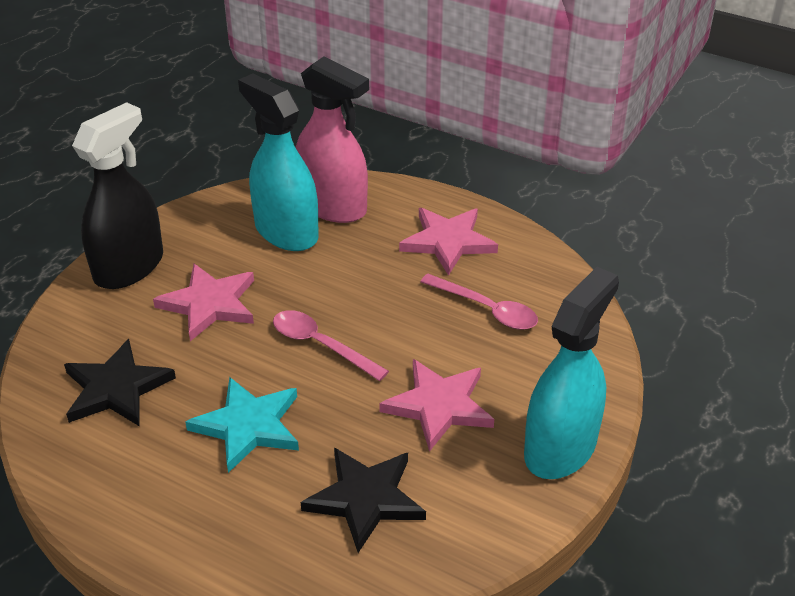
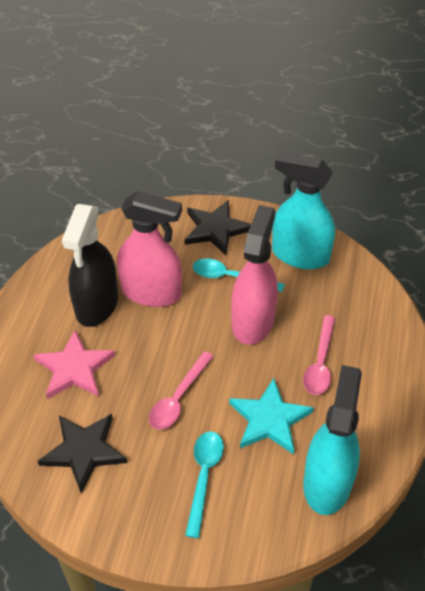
pink spray bottle: 1 -> 2
pink star: 3 -> 1
turquoise spoon: 0 -> 2

